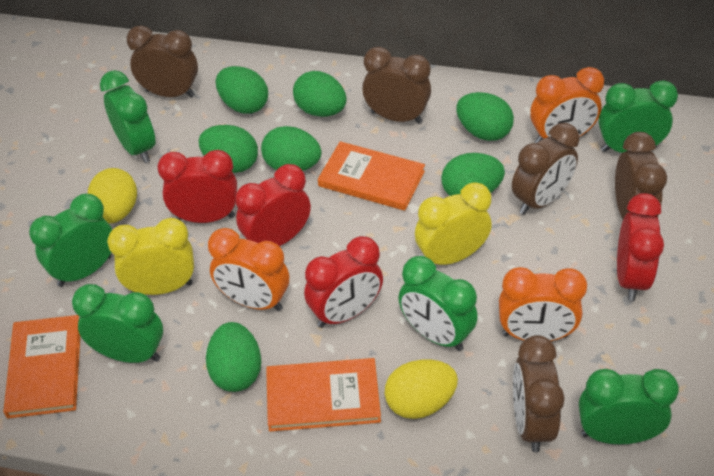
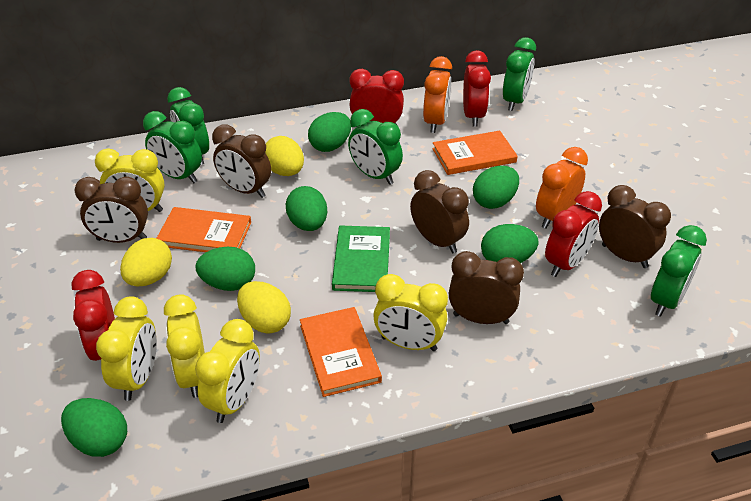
green book: 0 -> 1
green clock: 6 -> 5
green egg: 7 -> 6
orange clock: 3 -> 2
yellow clock: 2 -> 5
yellow egg: 2 -> 3

